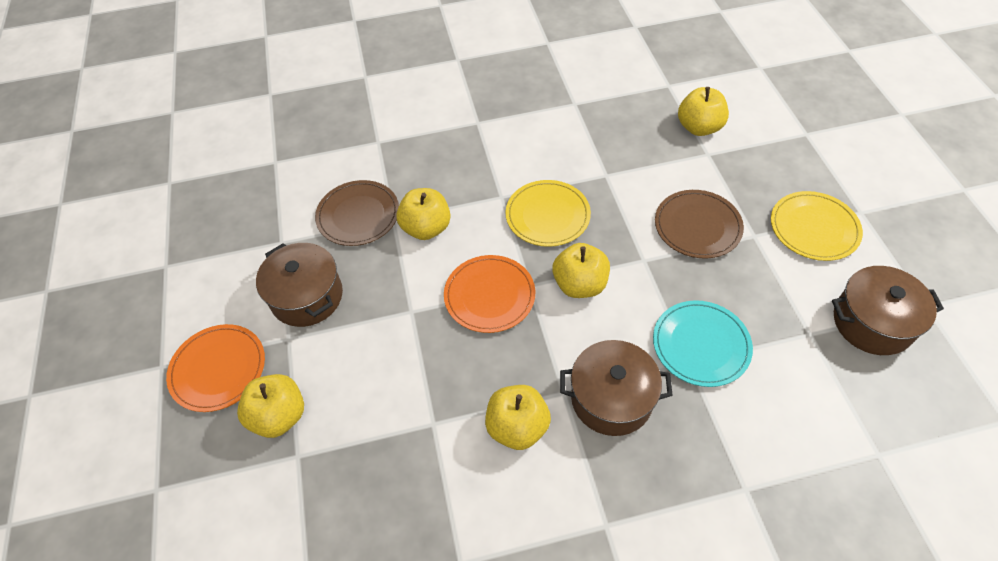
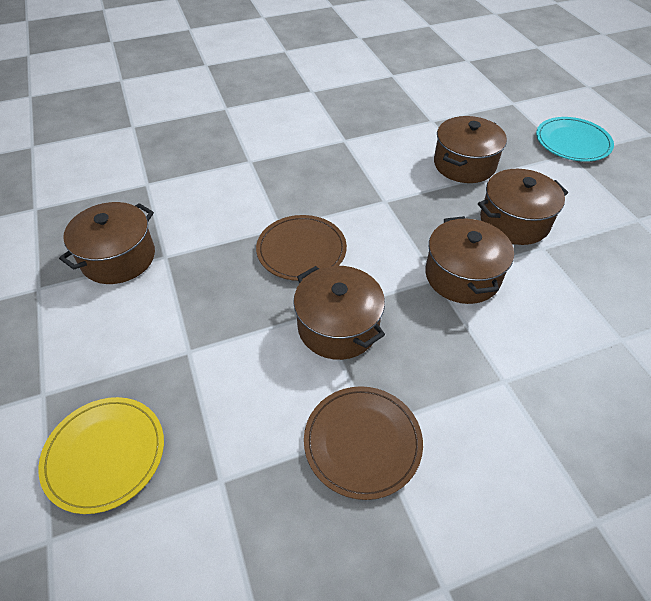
brown pot: 3 -> 5
orange plate: 2 -> 0
yellow apple: 5 -> 0
yellow plate: 2 -> 1

